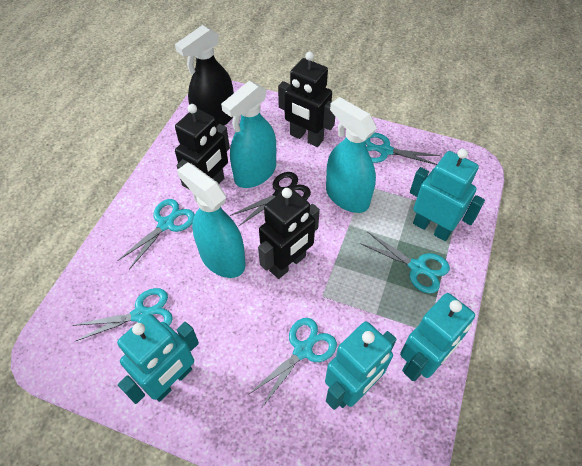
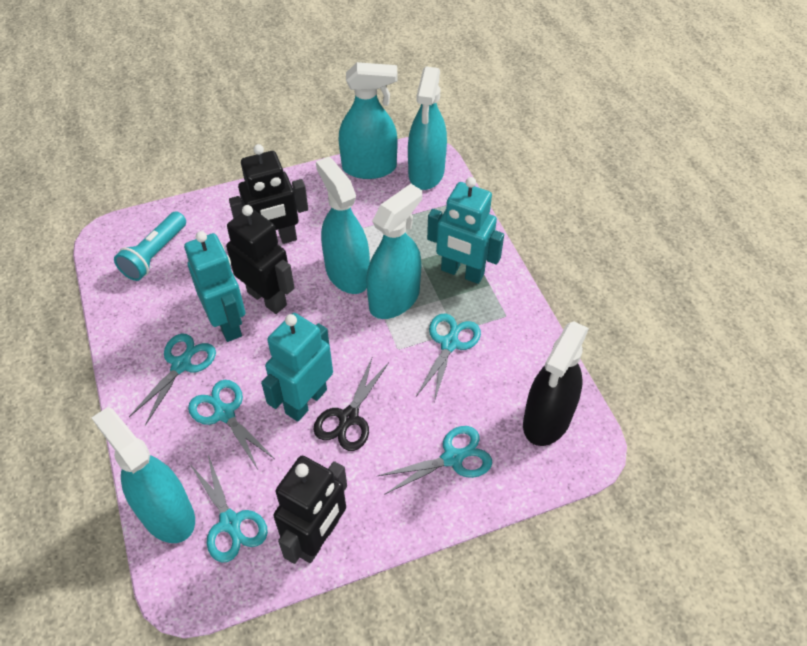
turquoise flashlight: 0 -> 1
turquoise robot: 4 -> 3
turquoise spray bottle: 3 -> 5

